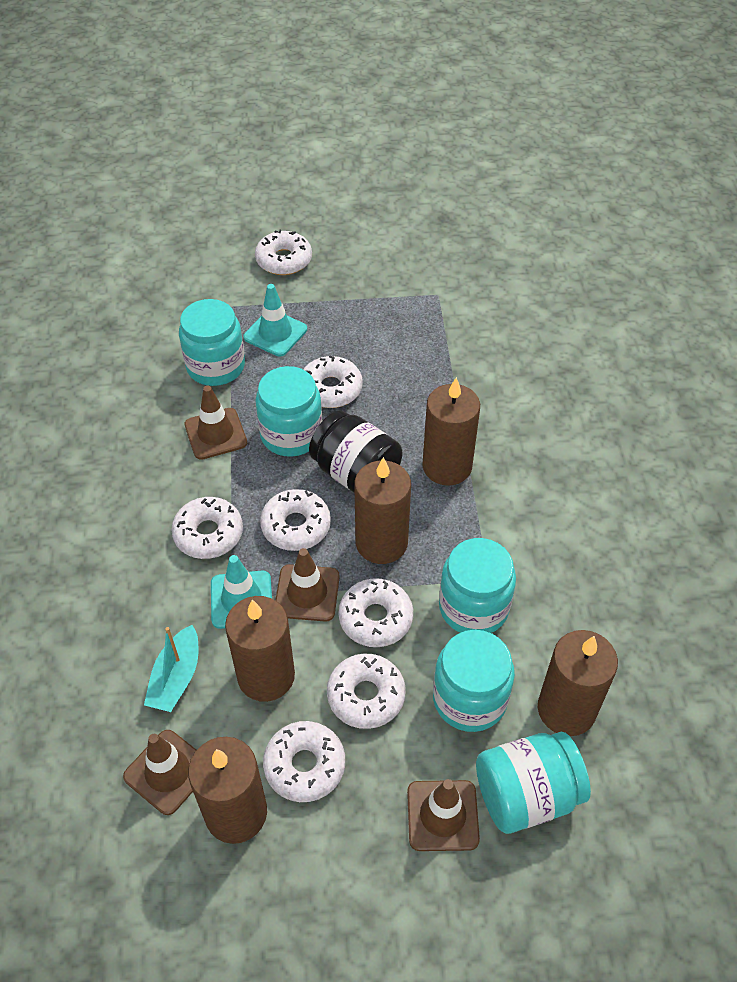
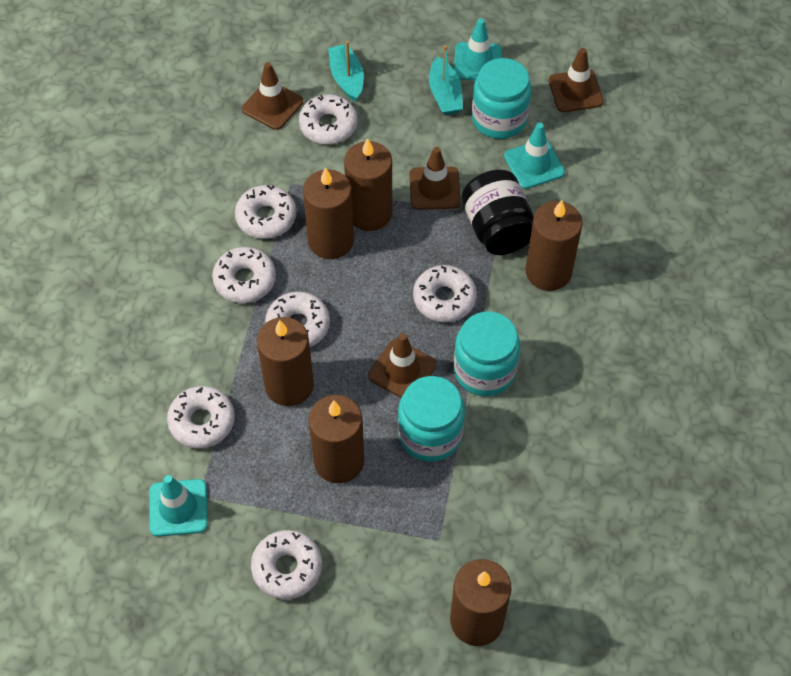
brown candle: 5 -> 6
turquoise boat: 1 -> 2
turquoise jar: 5 -> 3
turquoise traffic cone: 2 -> 3

